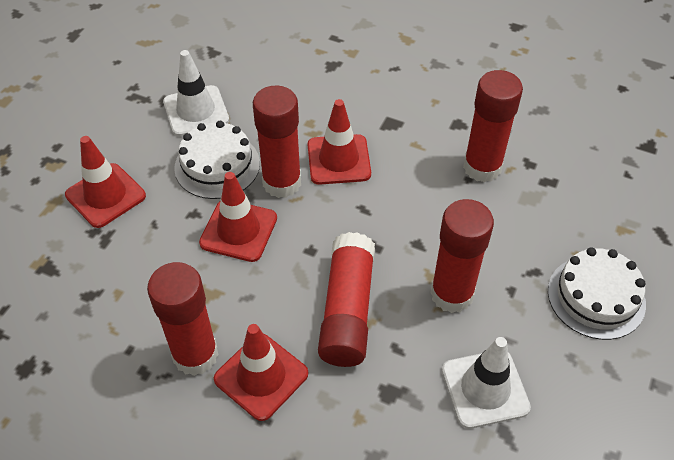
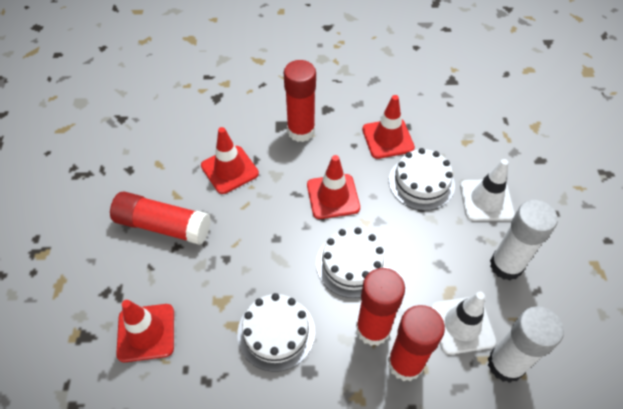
red glue stick: 5 -> 4
white cake: 2 -> 3
white glue stick: 0 -> 2

